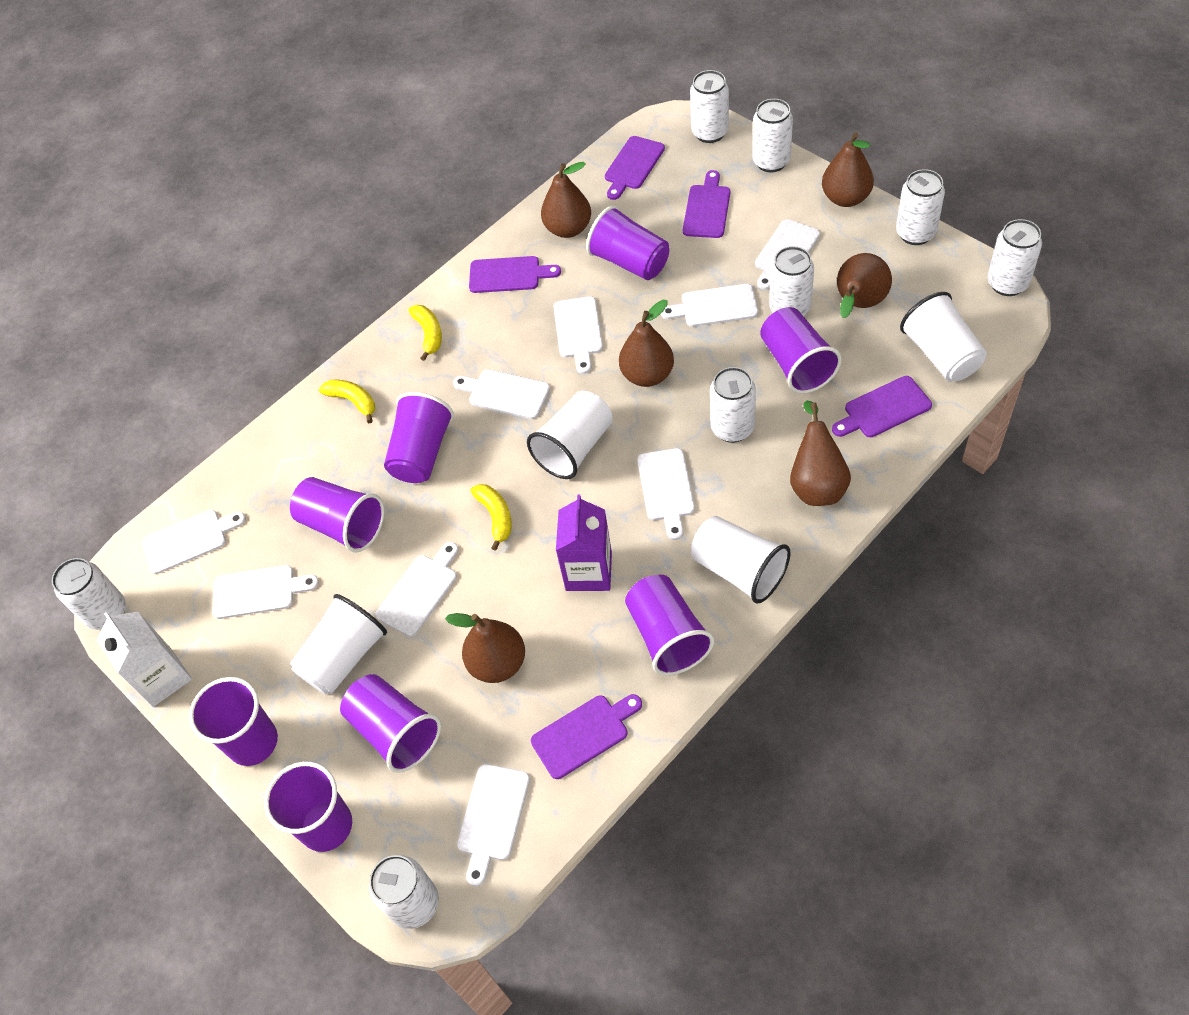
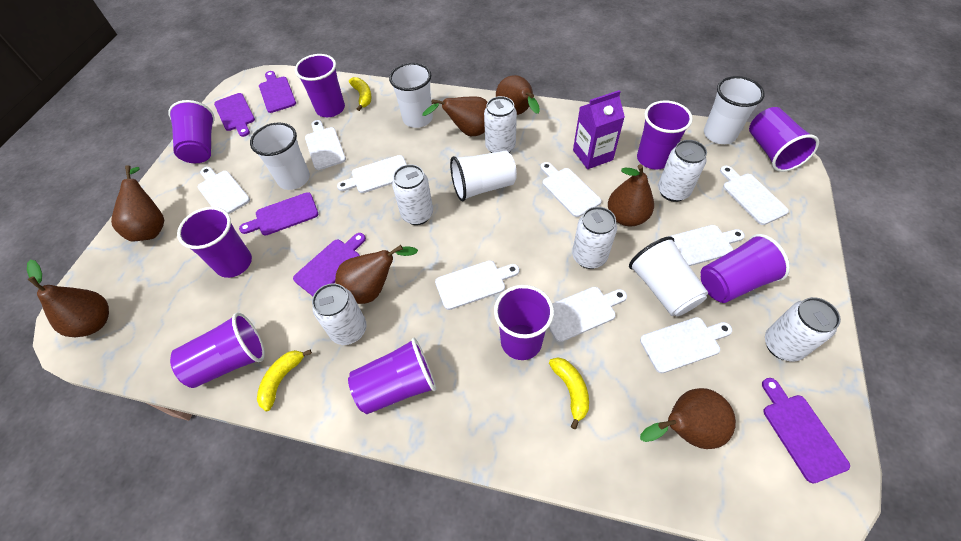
brown pear: 6 -> 7
purple cup: 8 -> 9
white can: 8 -> 6
white carton: 1 -> 0
white cup: 4 -> 5

